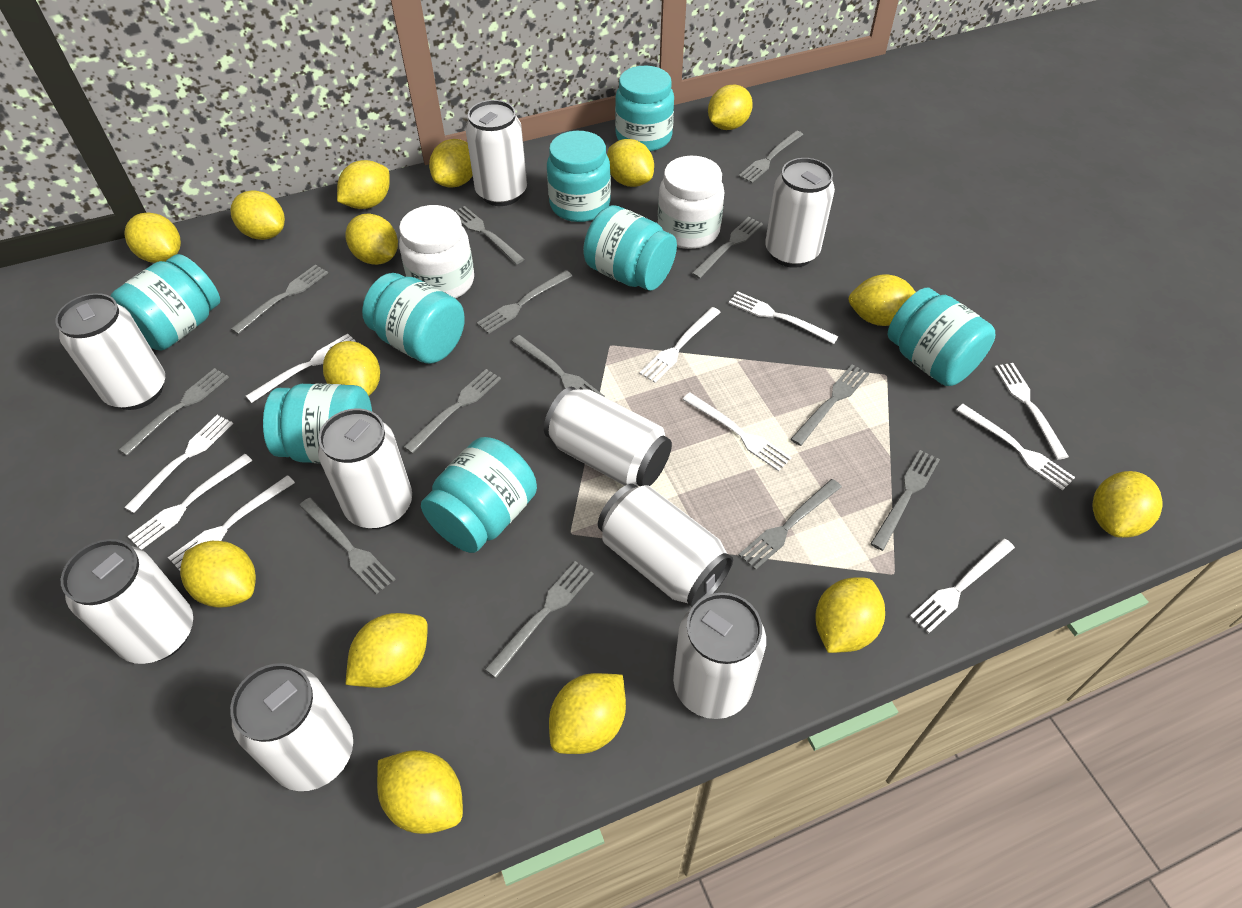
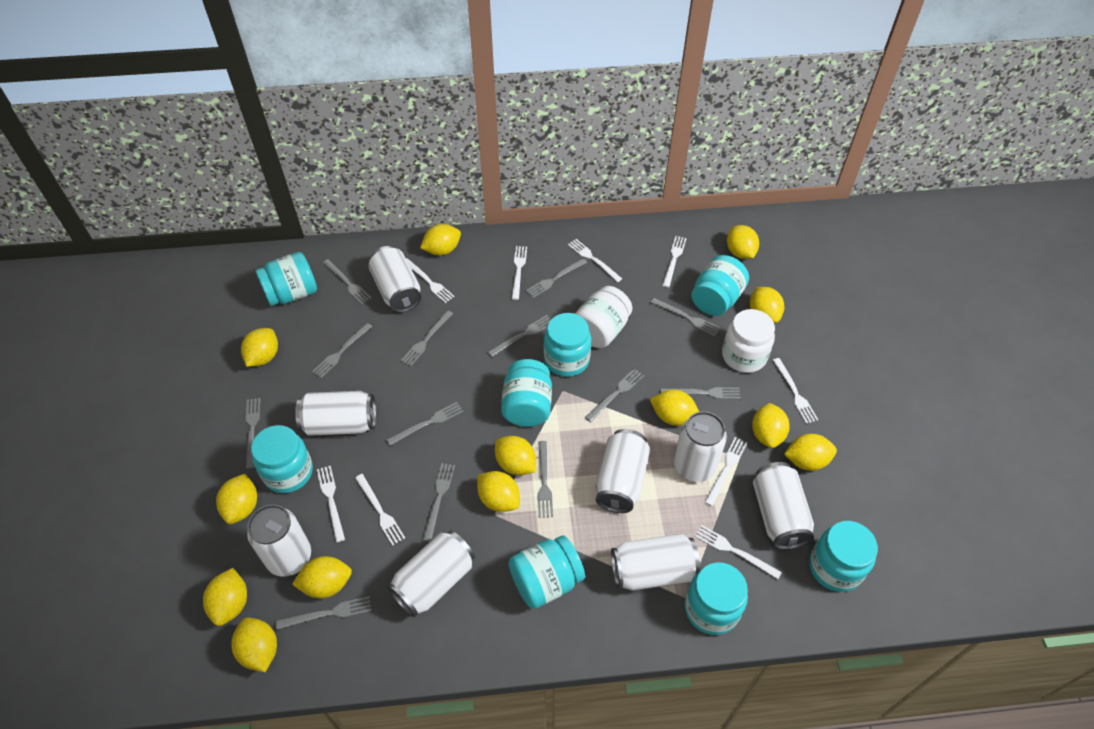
white can: 9 -> 8
white fork: 10 -> 9
yellow lemon: 15 -> 13

